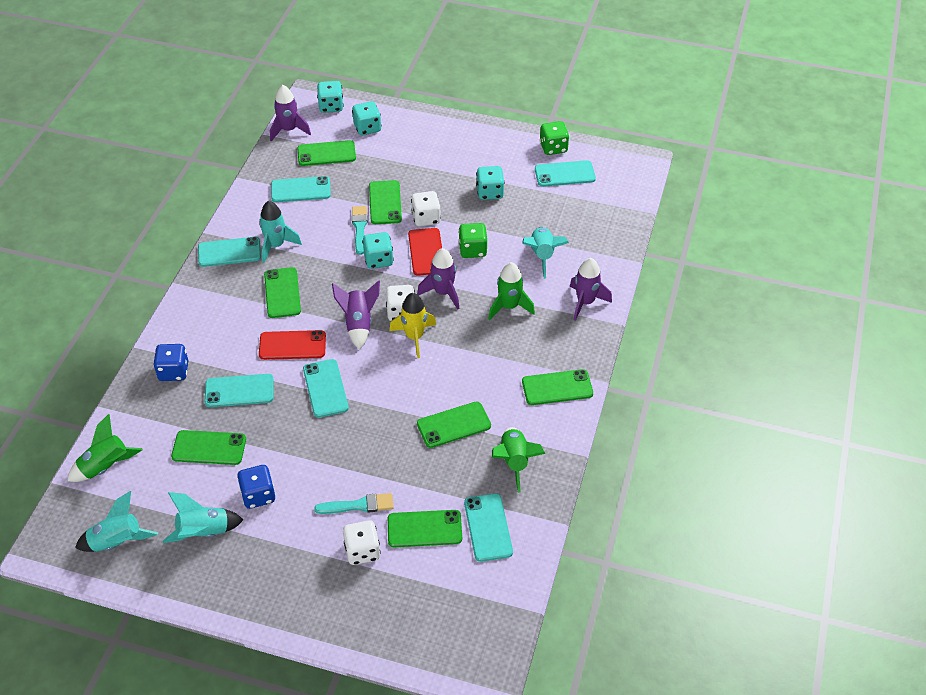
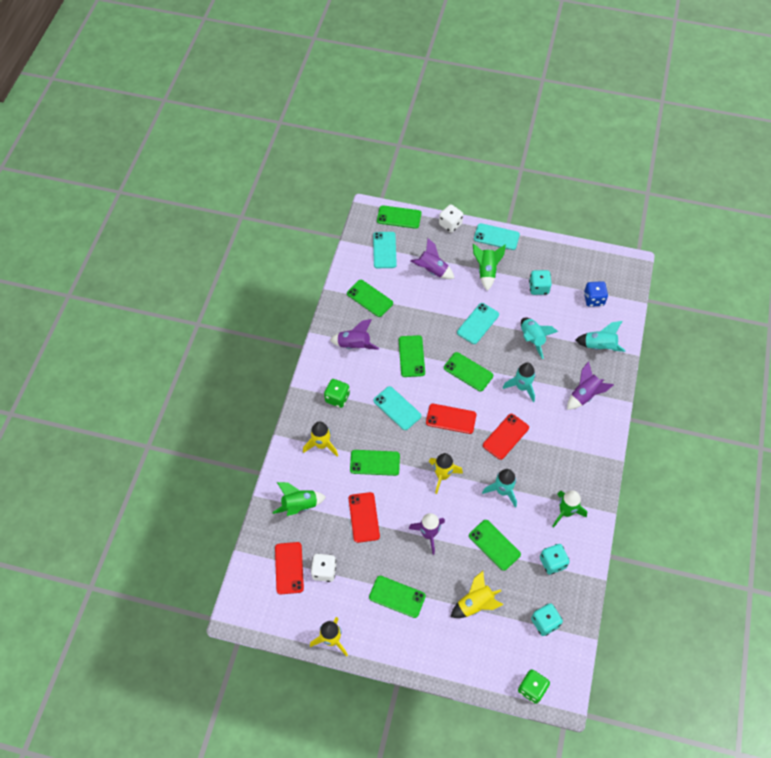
blue dice: 2 -> 1
red phone: 2 -> 4
turquoise brush: 2 -> 0
turquoise dice: 4 -> 3
turquoise phone: 6 -> 4
white dice: 3 -> 2
yellow rocket: 1 -> 4

